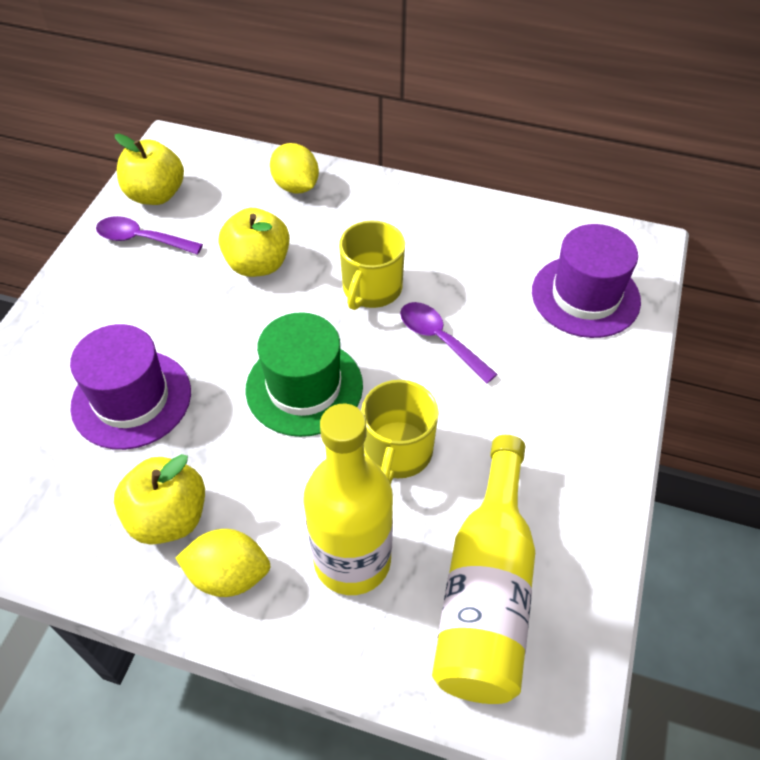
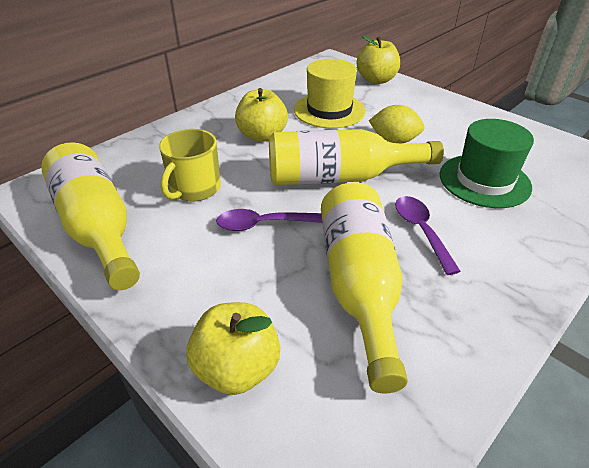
purple hat: 2 -> 0
yellow bottle: 2 -> 3
yellow hat: 0 -> 1
yellow lemon: 2 -> 1
yellow mug: 2 -> 1

